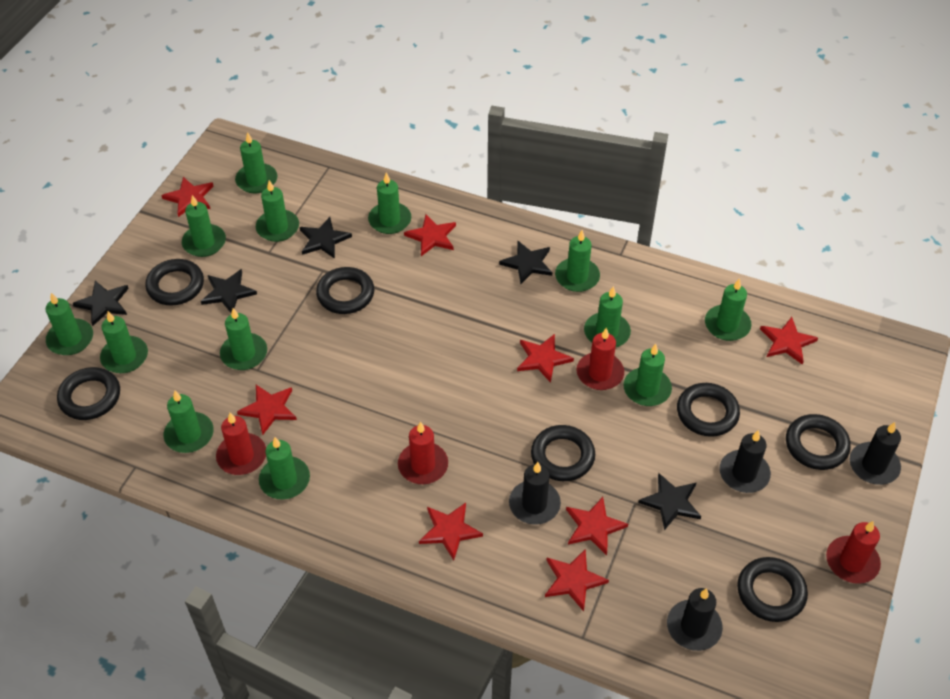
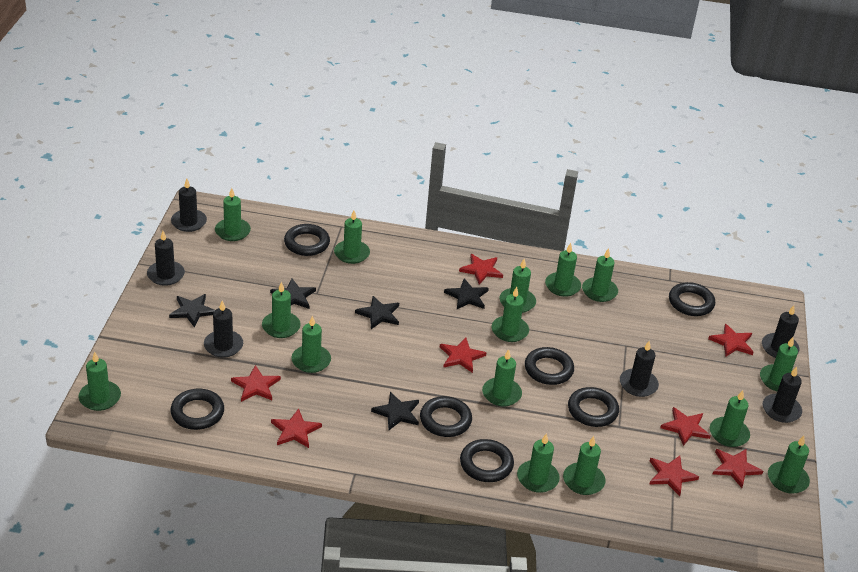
black candle: 4 -> 6
green candle: 13 -> 15
red candle: 4 -> 0

